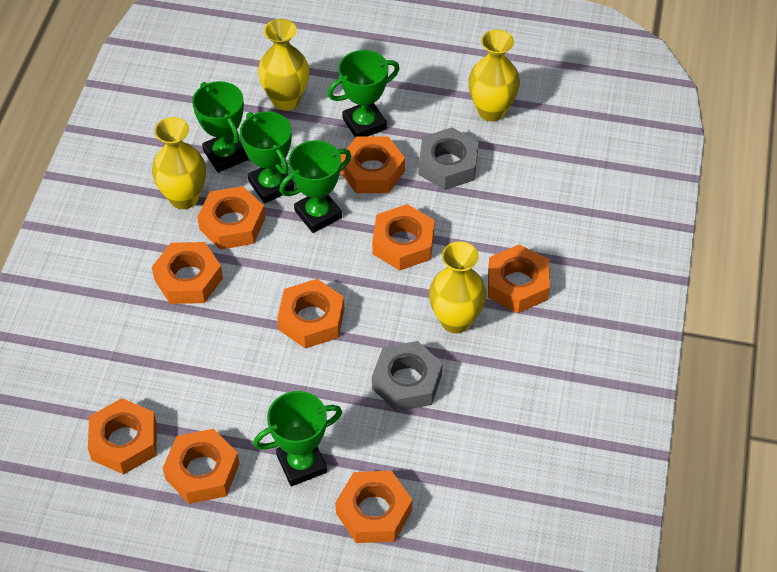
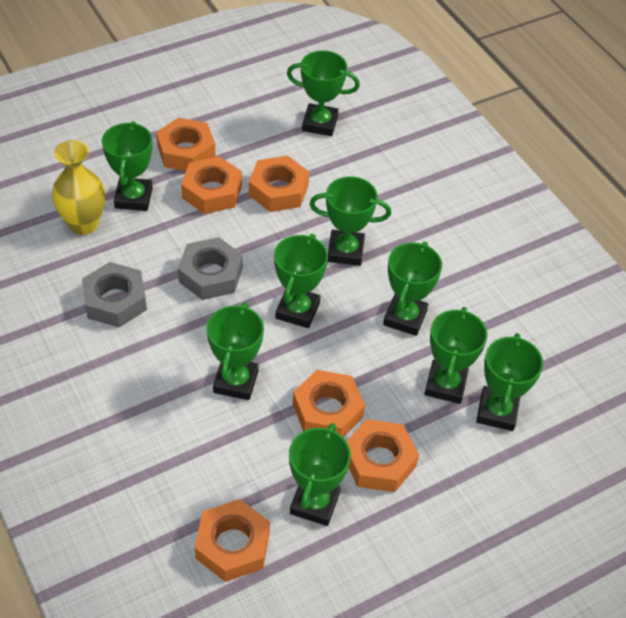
green trophy: 5 -> 9
orange nut: 9 -> 6
yellow vase: 4 -> 1

